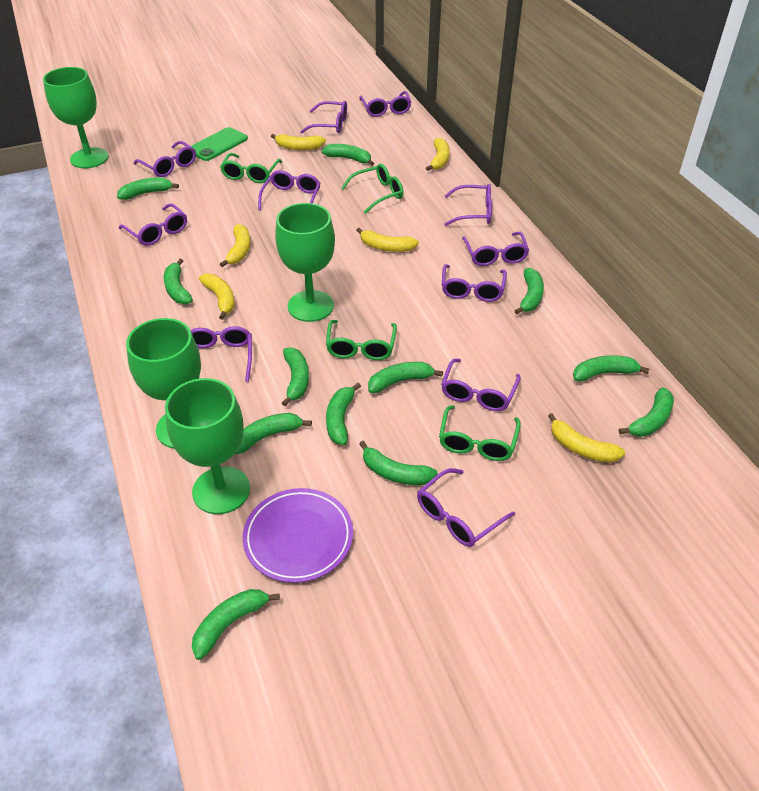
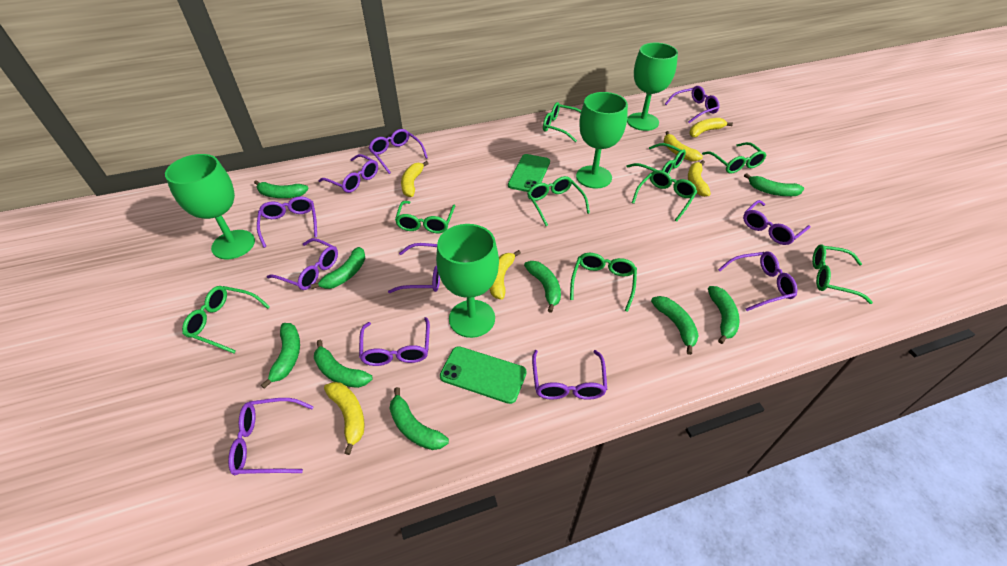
green banana: 12 -> 9
green glasses: 4 -> 9
green phone: 1 -> 2
purple plate: 1 -> 0

